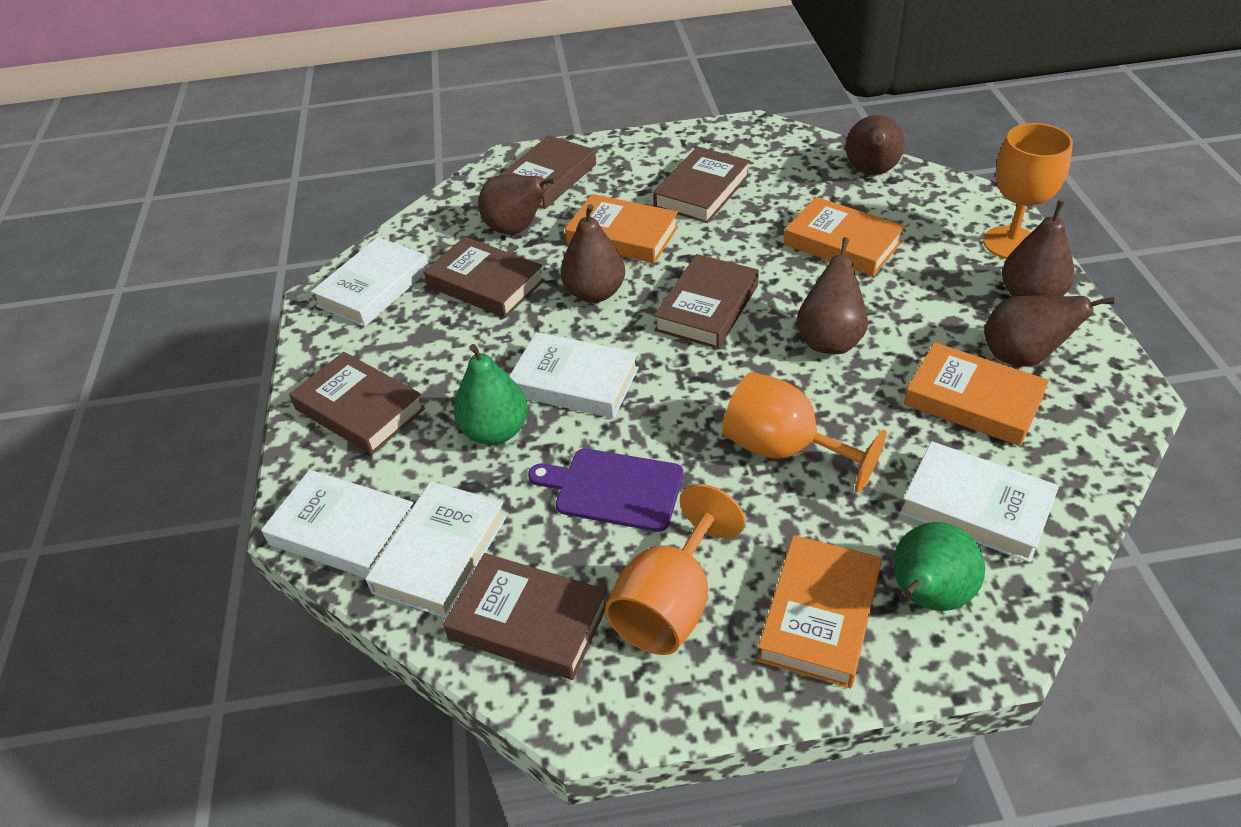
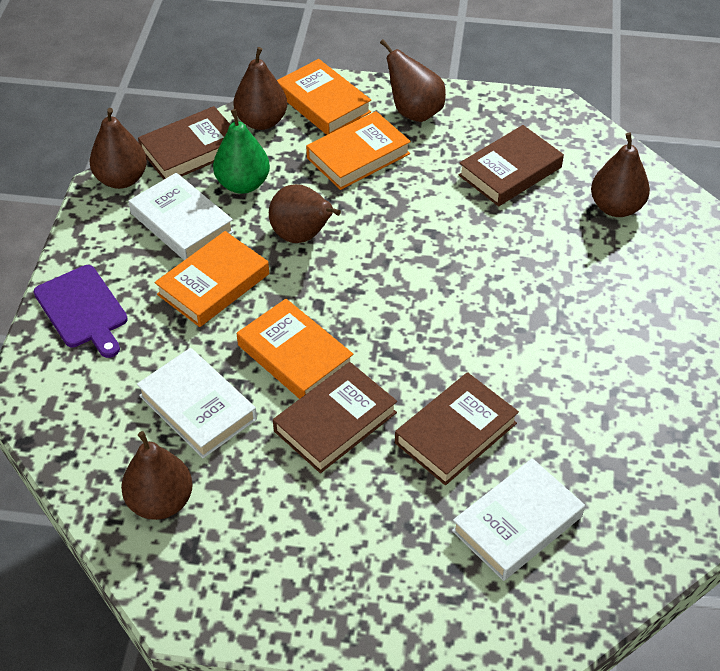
brown book: 6 -> 4
green pear: 2 -> 1
orange goblet: 3 -> 0
white book: 5 -> 3

